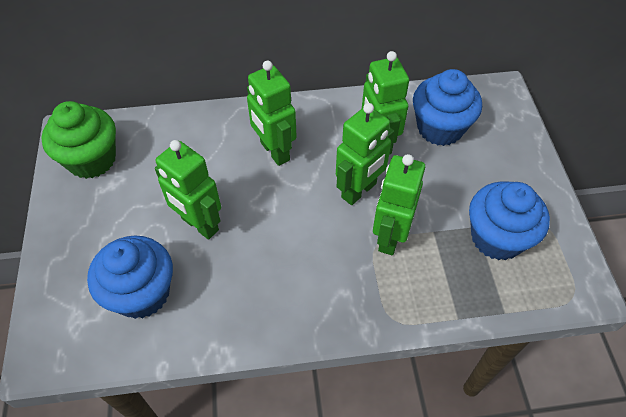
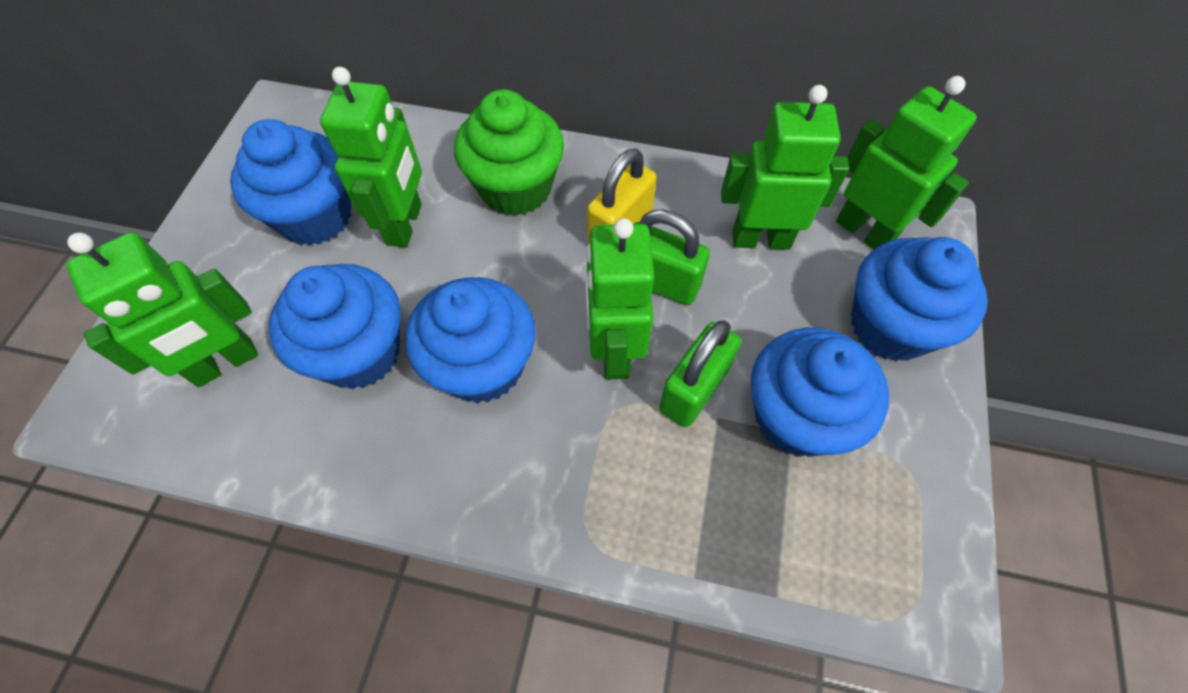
blue cupcake: 3 -> 5
green padlock: 0 -> 2
yellow padlock: 0 -> 1

